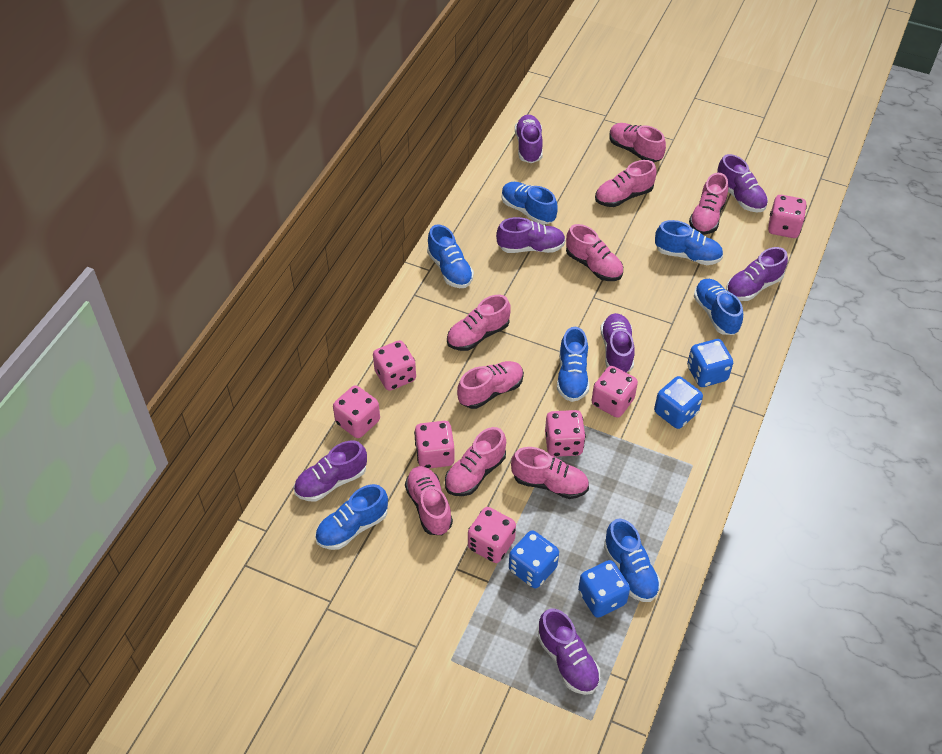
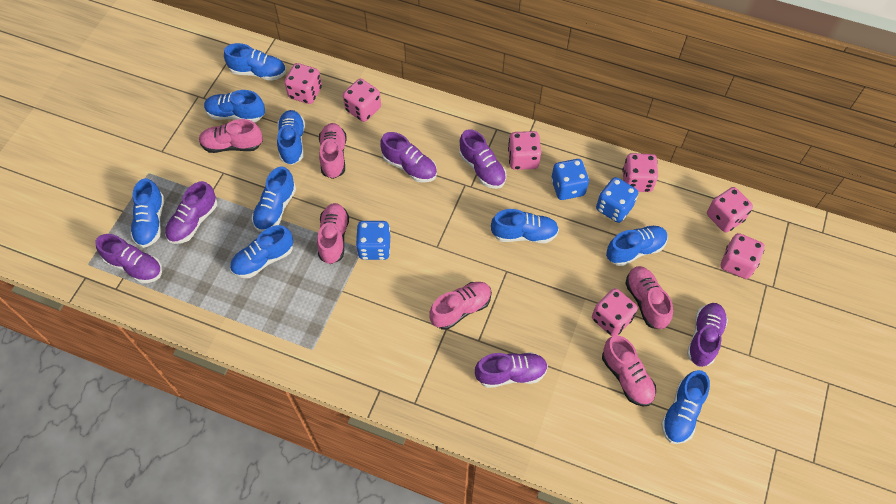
blue dice: 4 -> 3
blue shoe: 7 -> 9
pink shoe: 9 -> 6
purple shoe: 7 -> 6

